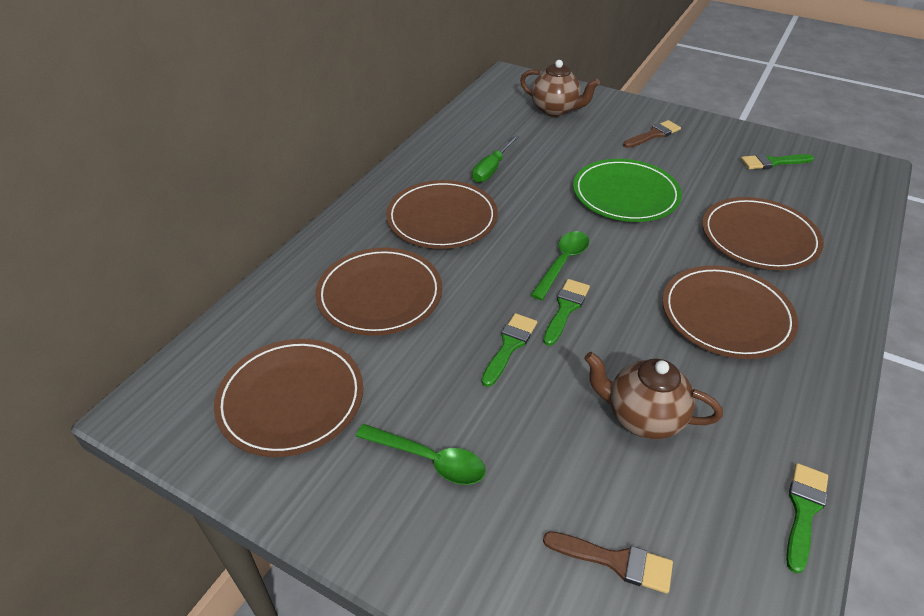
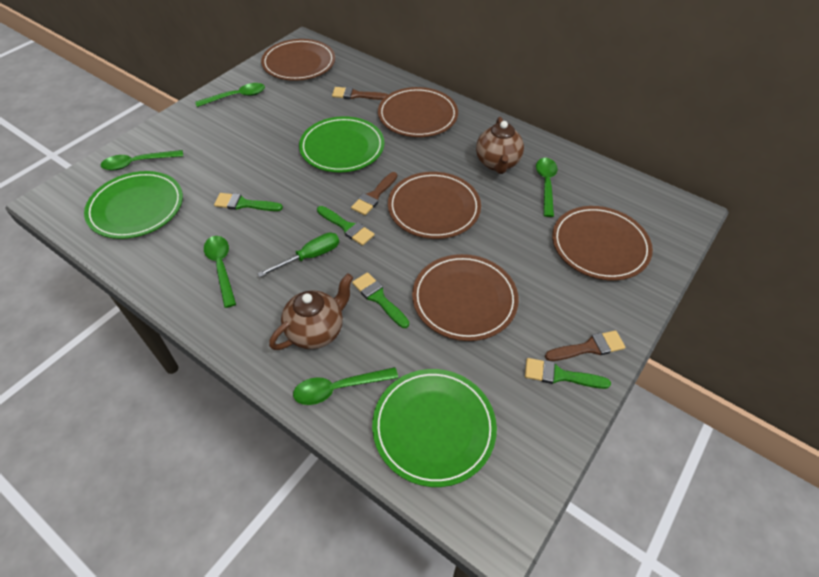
brown brush: 2 -> 3
green plate: 1 -> 3
green spoon: 2 -> 5

